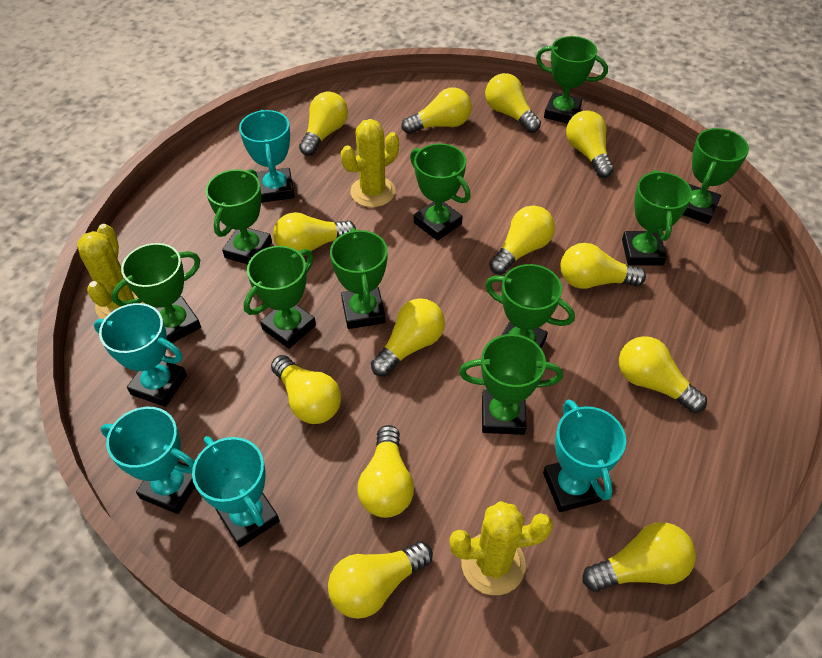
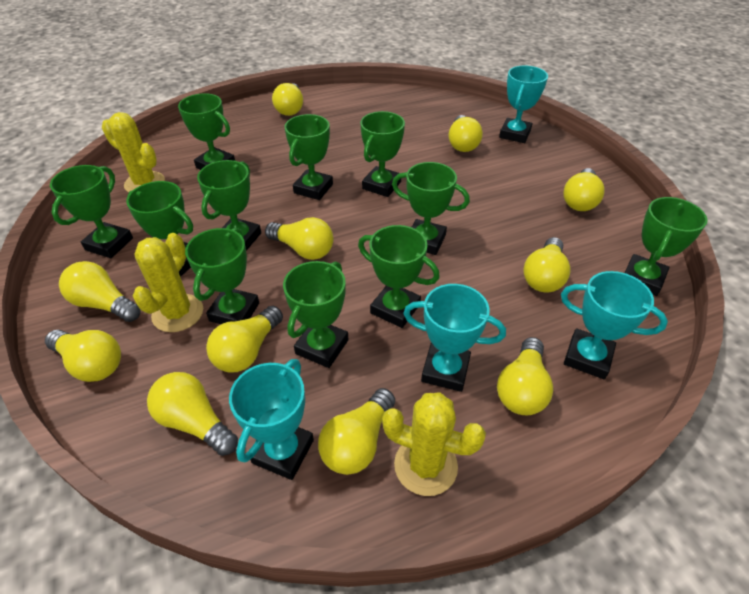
green trophy: 10 -> 11
turquoise trophy: 5 -> 4
yellow light bulb: 13 -> 11

